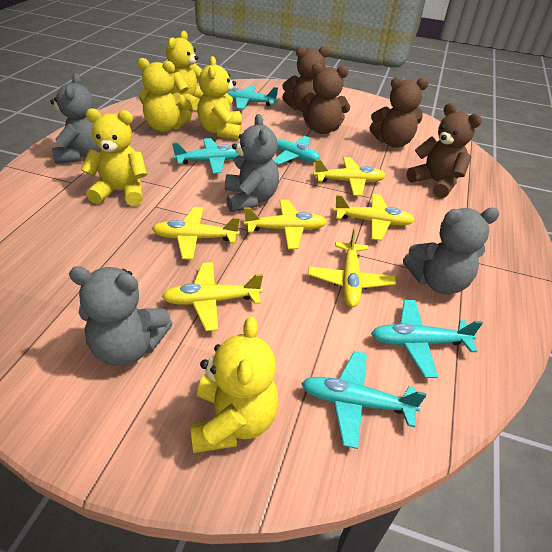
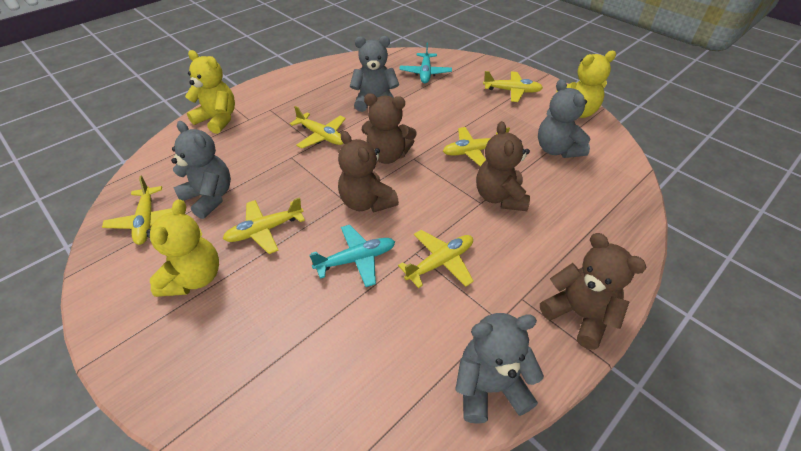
turquoise plane: 5 -> 2
yellow teddy bear: 5 -> 3

